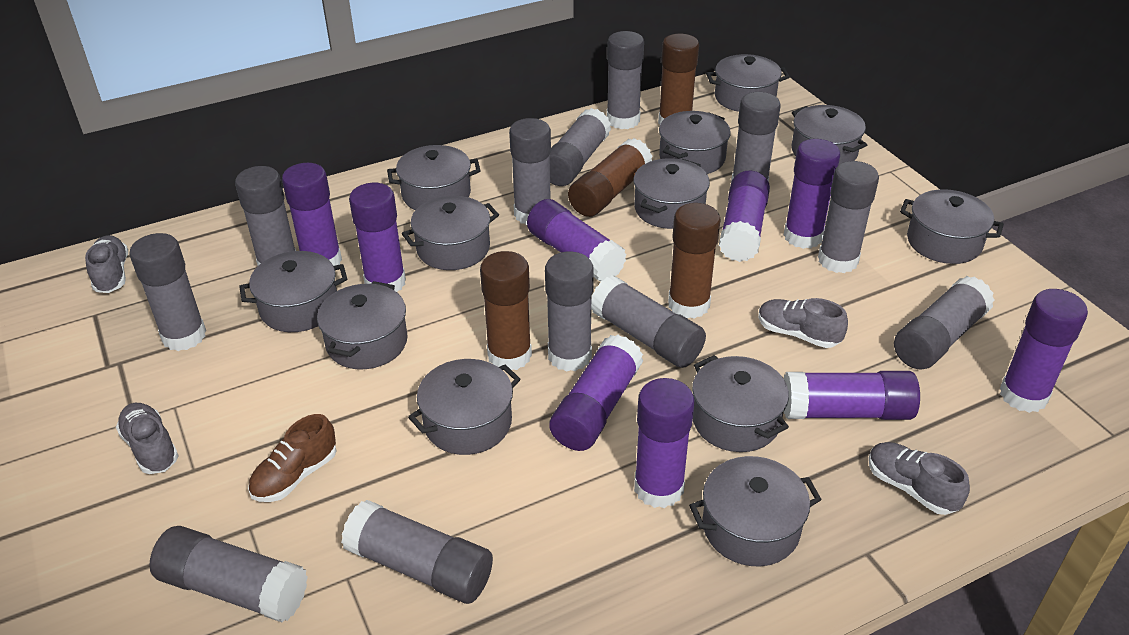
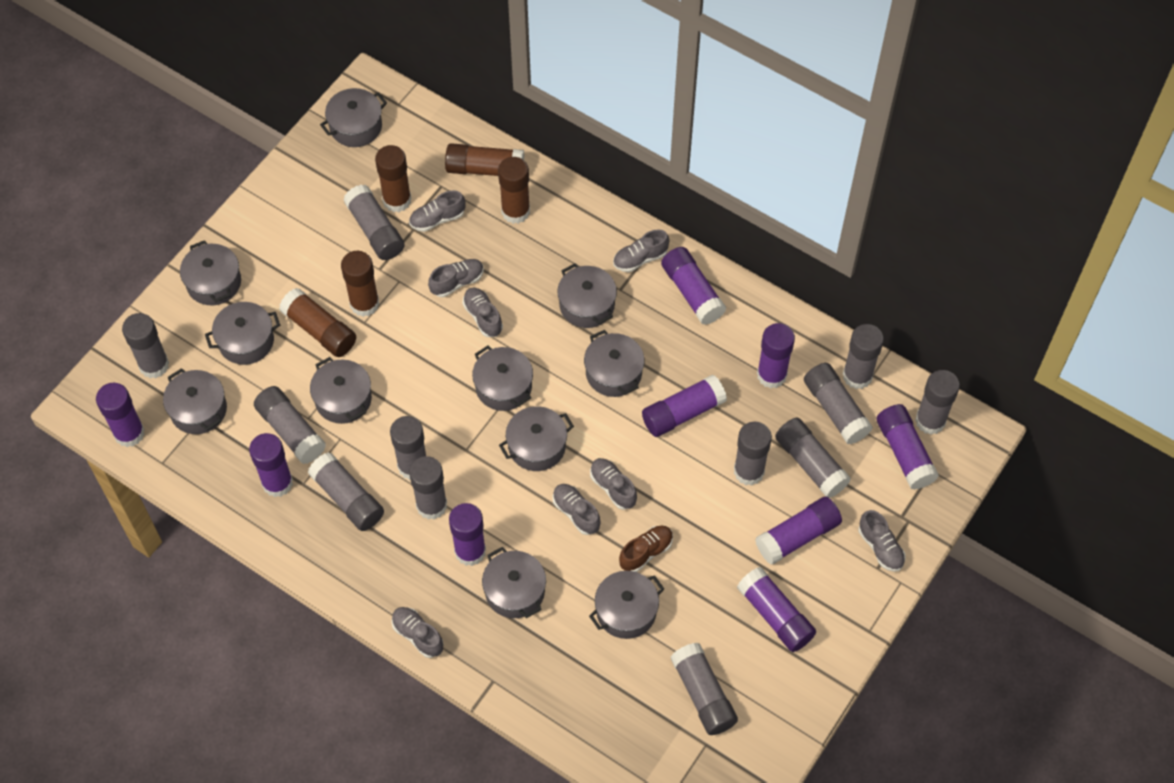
brown glue stick: 4 -> 5
grey pot: 12 -> 11
grey shoe: 4 -> 8

